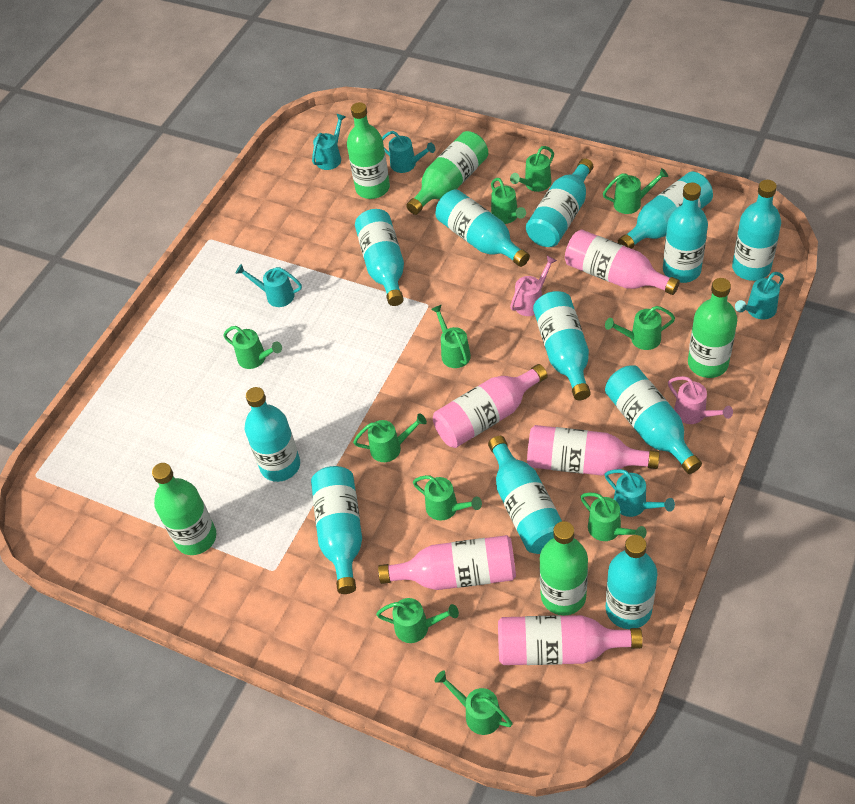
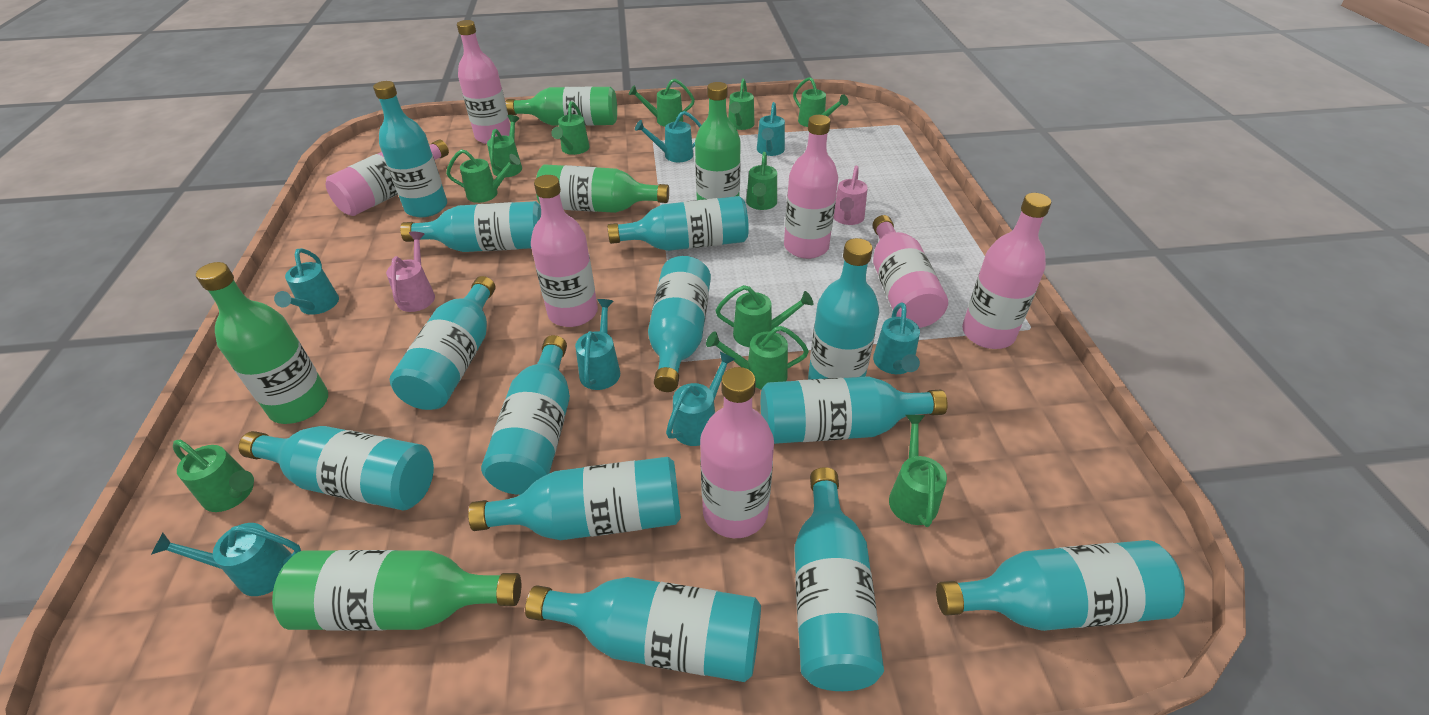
pink bottle: 5 -> 7
turquoise bottle: 12 -> 13
turquoise watering can: 5 -> 7

